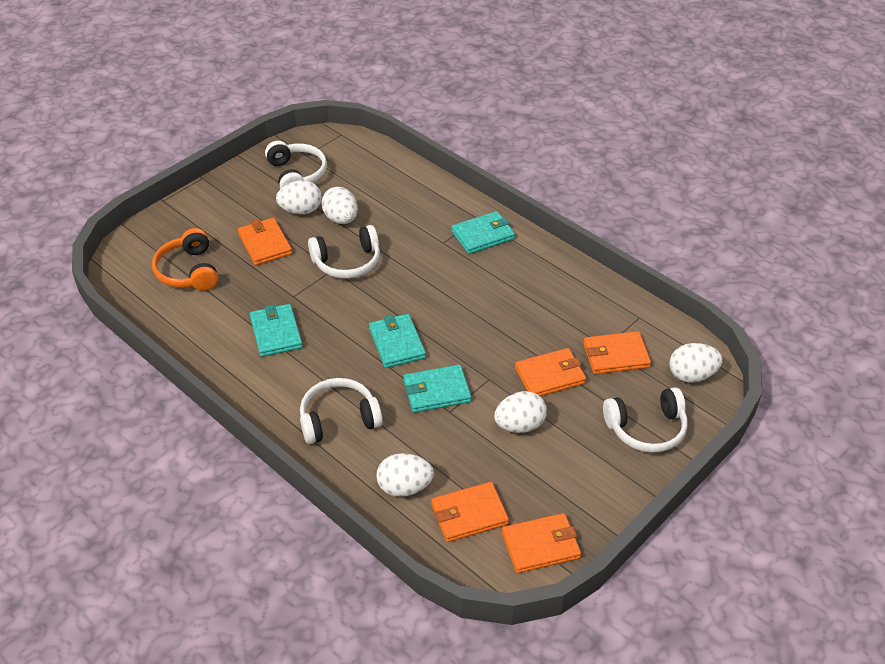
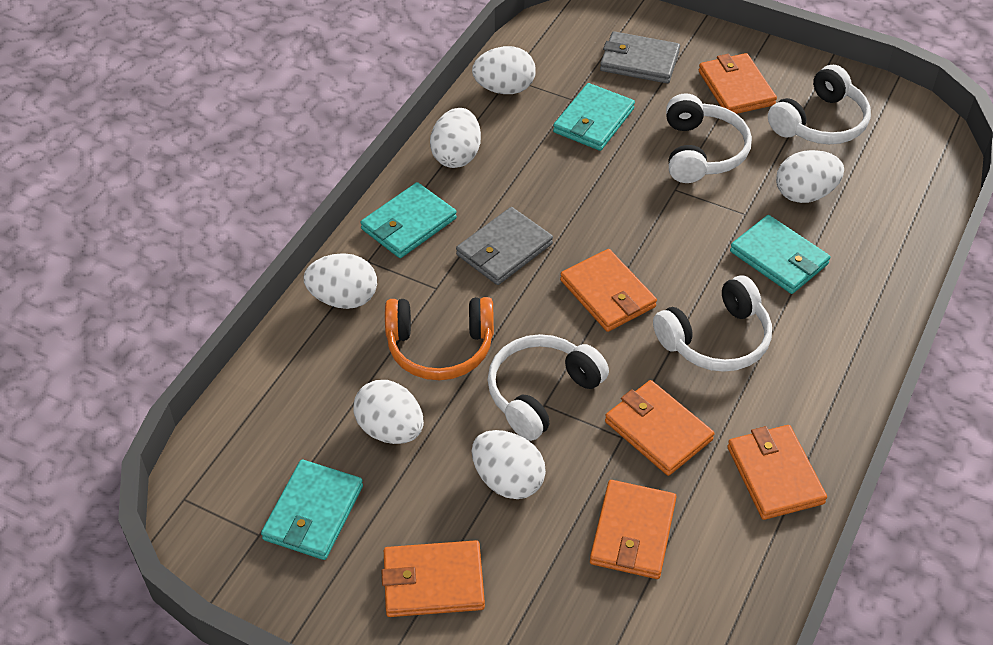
grey wallet: 0 -> 2
orange wallet: 5 -> 6
white egg: 5 -> 6

